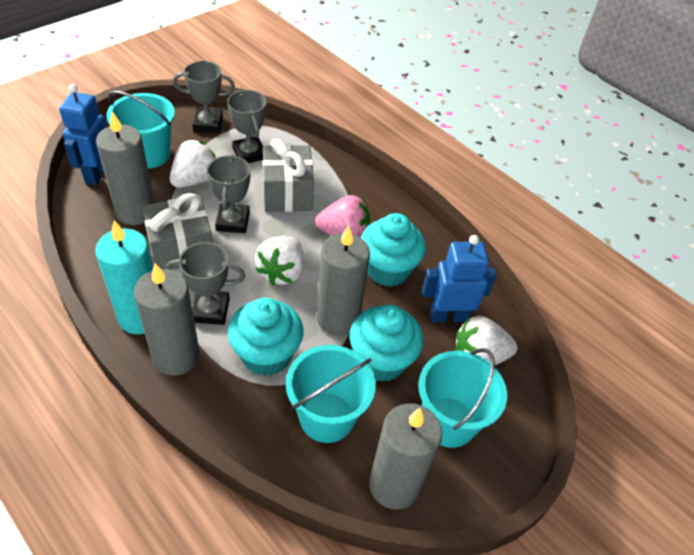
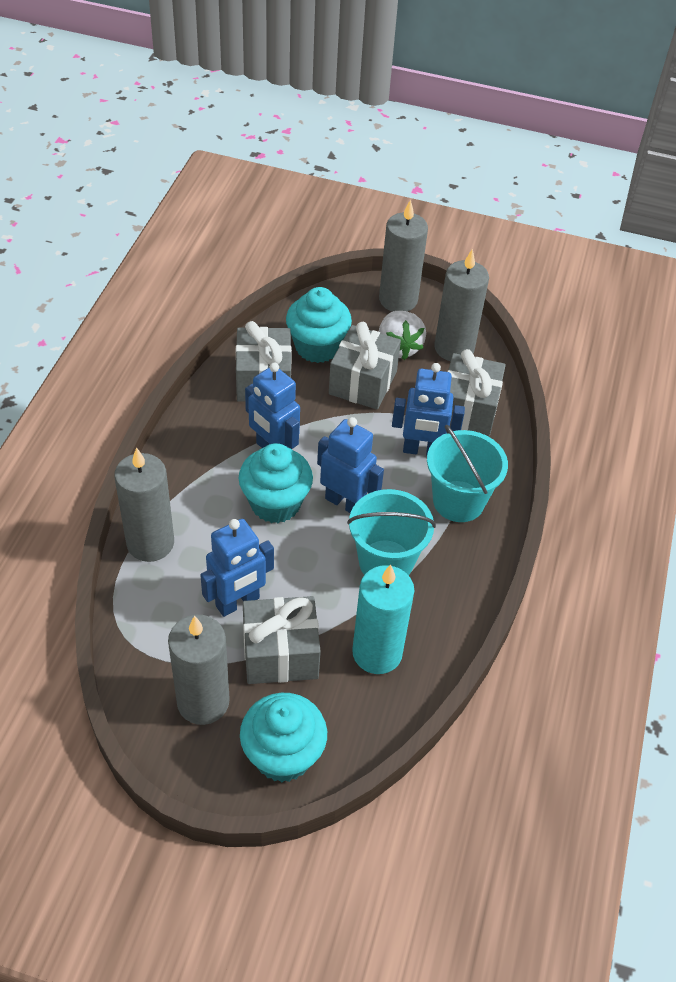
blue robot: 2 -> 4
grey gift: 2 -> 4
grey trophy: 4 -> 0
pink strawberry: 1 -> 0
turquoise bucket: 3 -> 2
white strawberry: 3 -> 1

